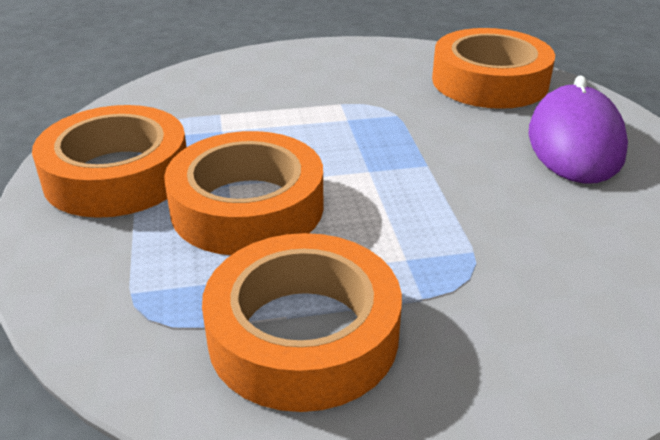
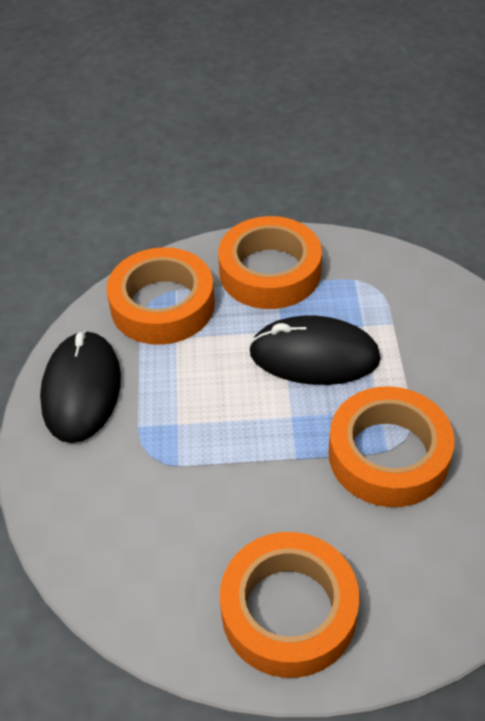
black mouse: 0 -> 2
purple mouse: 1 -> 0

